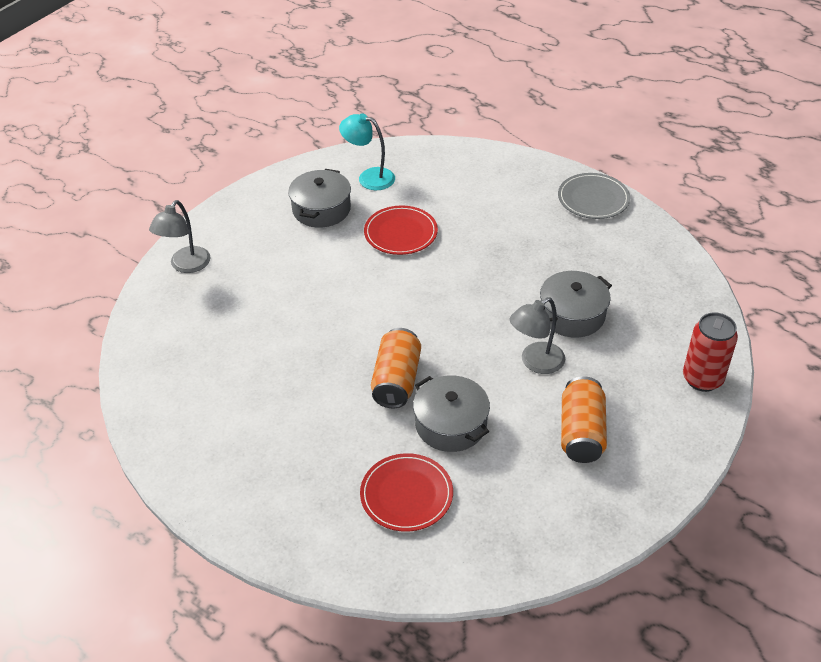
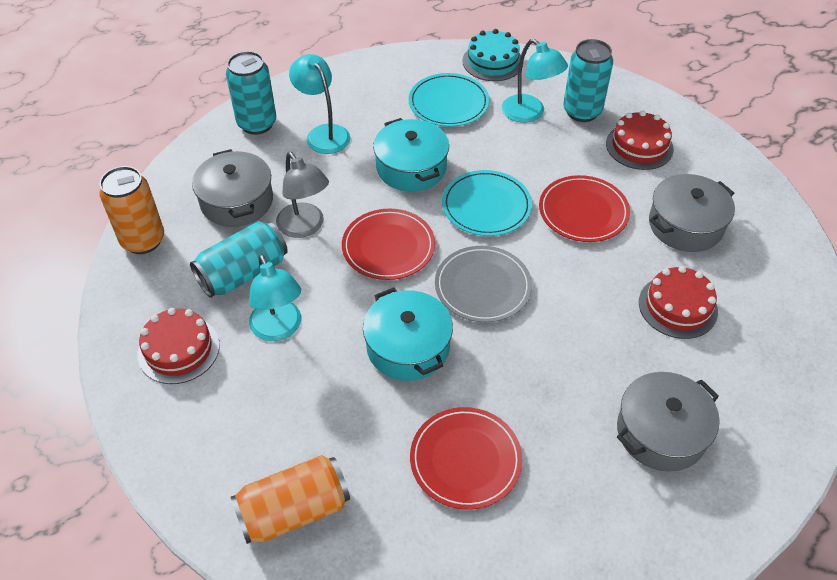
grey lamp: 2 -> 1
red cake: 0 -> 3
red can: 1 -> 0
red plate: 2 -> 3
turquoise cake: 0 -> 1
turquoise can: 0 -> 3
turquoise lamp: 1 -> 3
turquoise plate: 0 -> 2
turquoise pot: 0 -> 2

